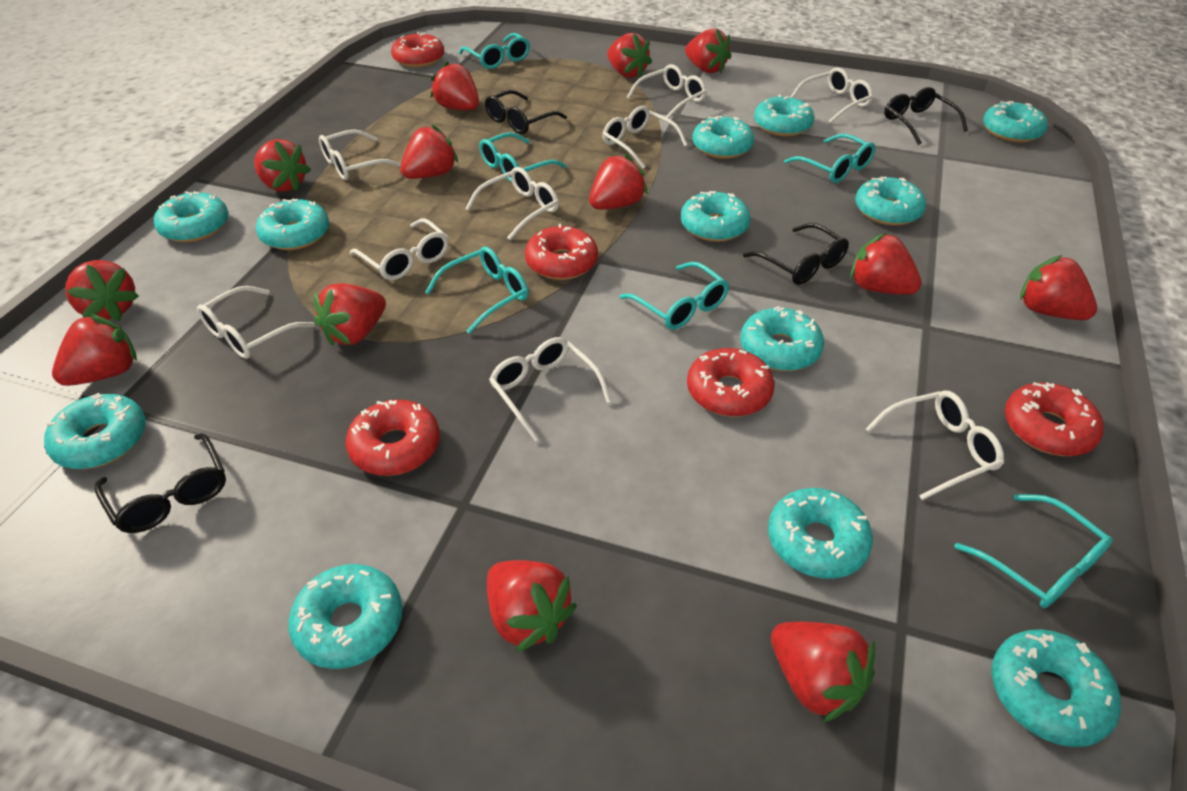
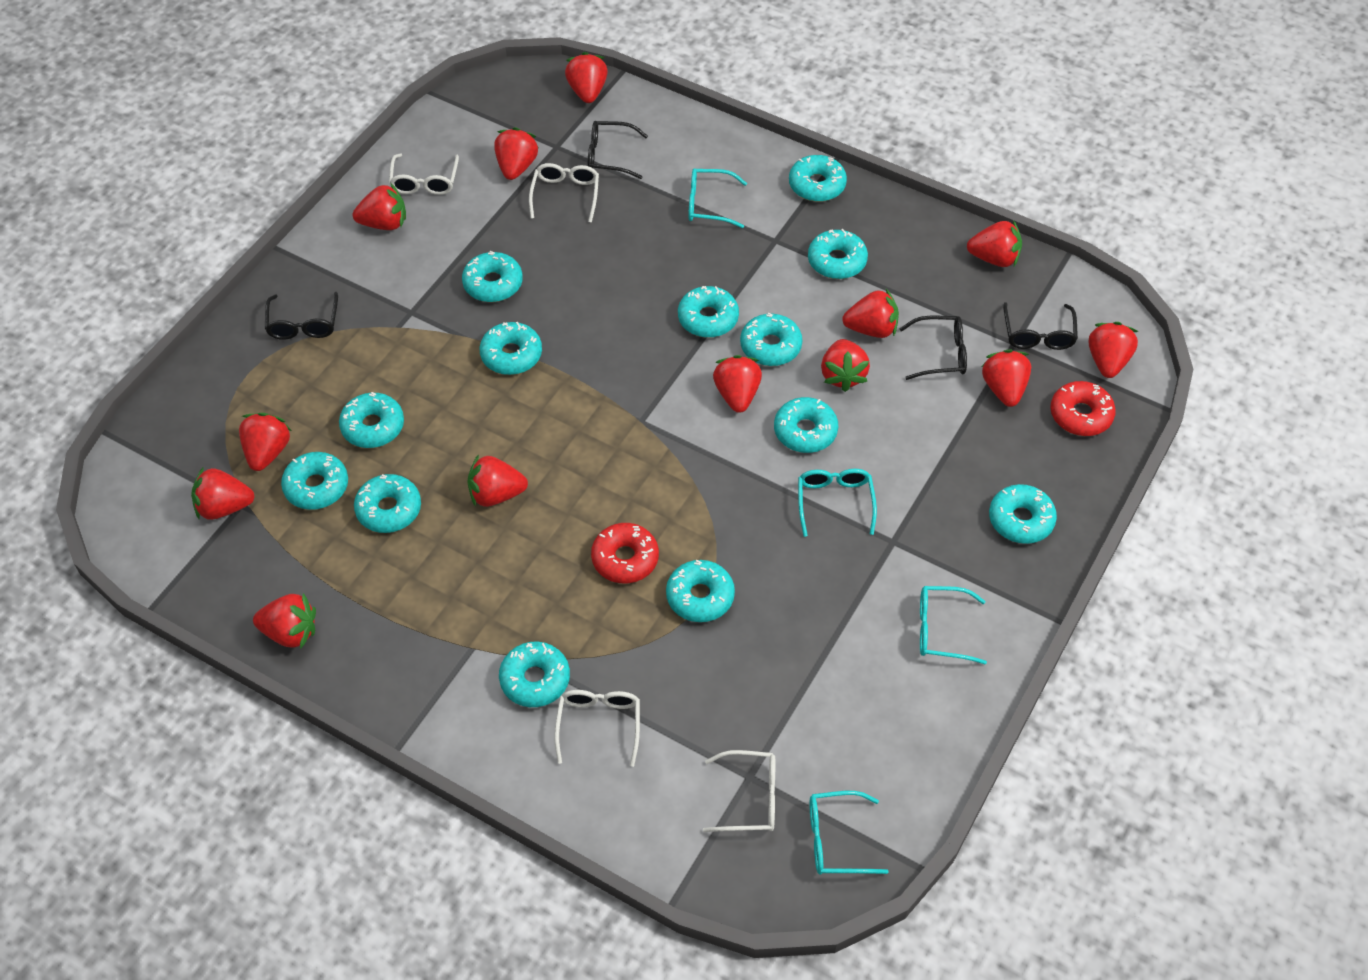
red donut: 5 -> 2
turquoise donut: 12 -> 13
turquoise glasses: 6 -> 4
white glasses: 9 -> 4

